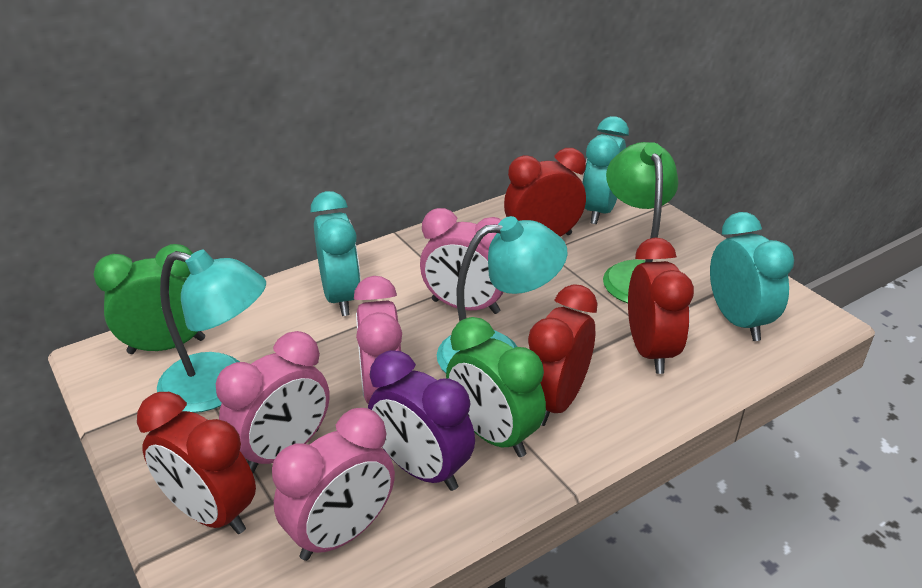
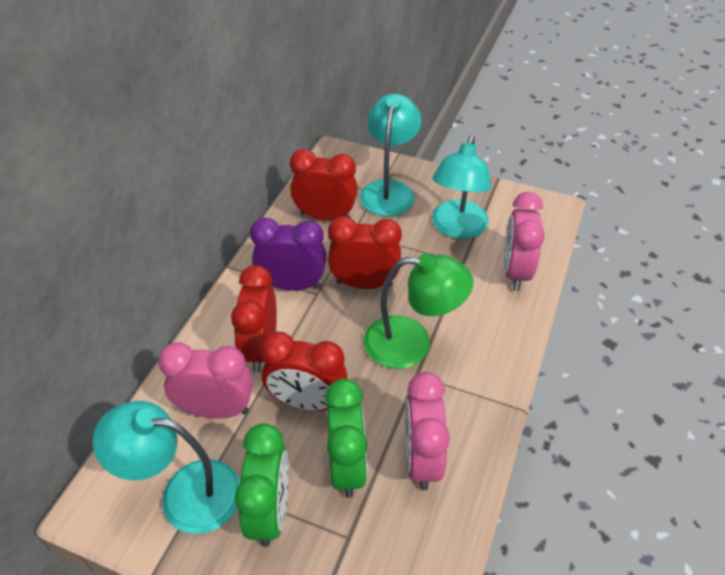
pink clock: 4 -> 3
turquoise clock: 3 -> 0
turquoise lamp: 2 -> 3

